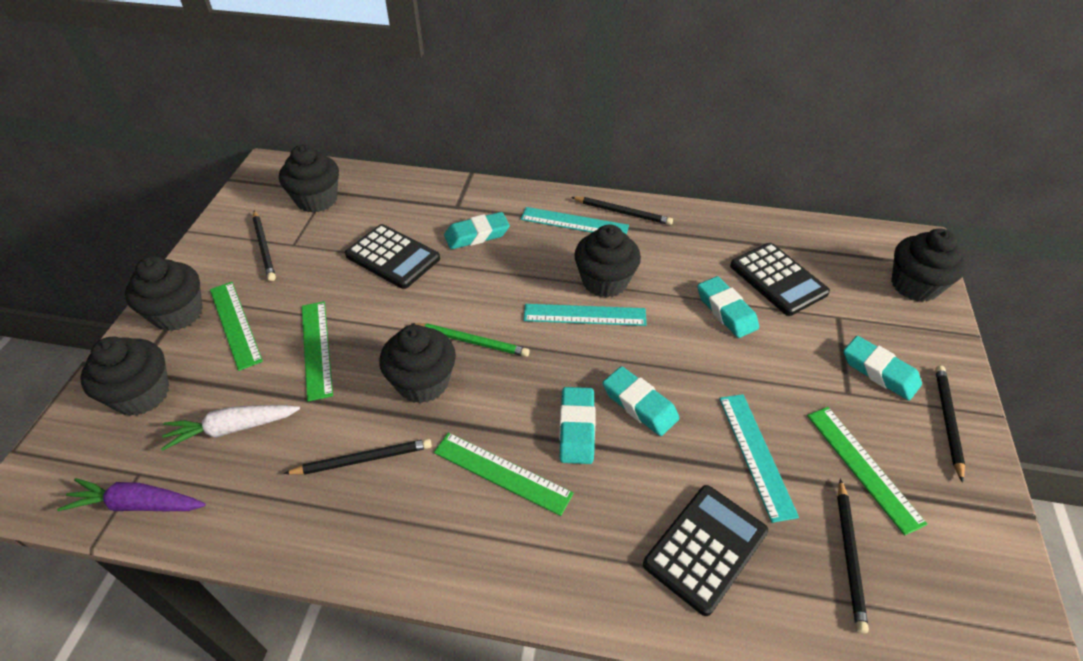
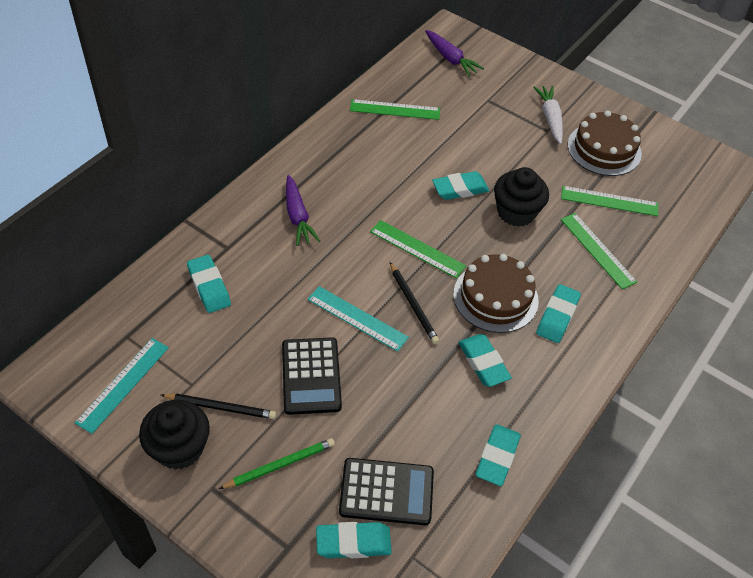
black calculator: 3 -> 2
black cupcake: 6 -> 2
black pencil: 5 -> 2
brown cake: 0 -> 2
purple carrot: 1 -> 2
turquoise eraser: 5 -> 6
turquoise ruler: 3 -> 2

